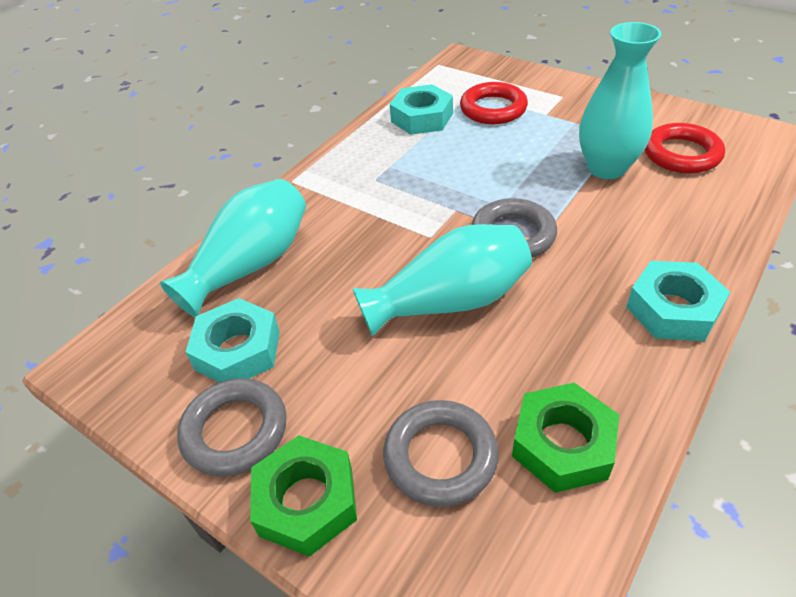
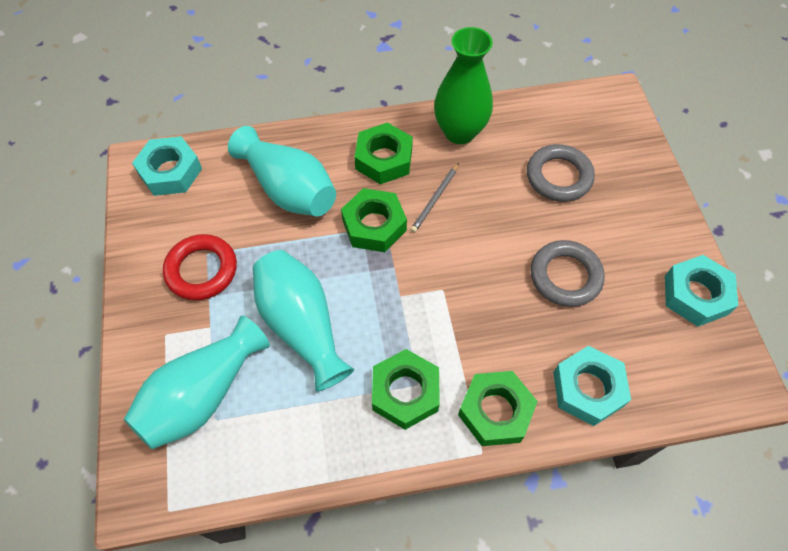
green nut: 2 -> 4
green vase: 0 -> 1
grey pencil: 0 -> 1
grey ring: 3 -> 2
red ring: 2 -> 1

